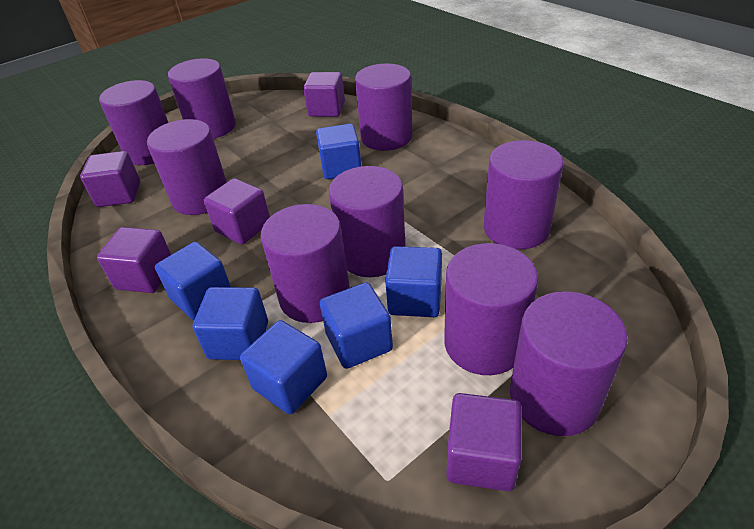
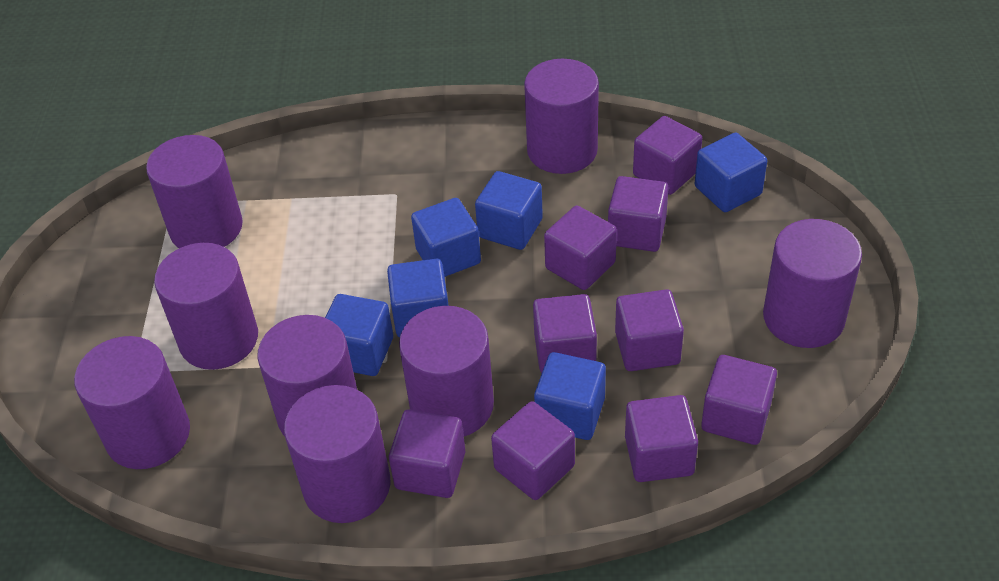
purple cube: 5 -> 9
purple cylinder: 9 -> 8

